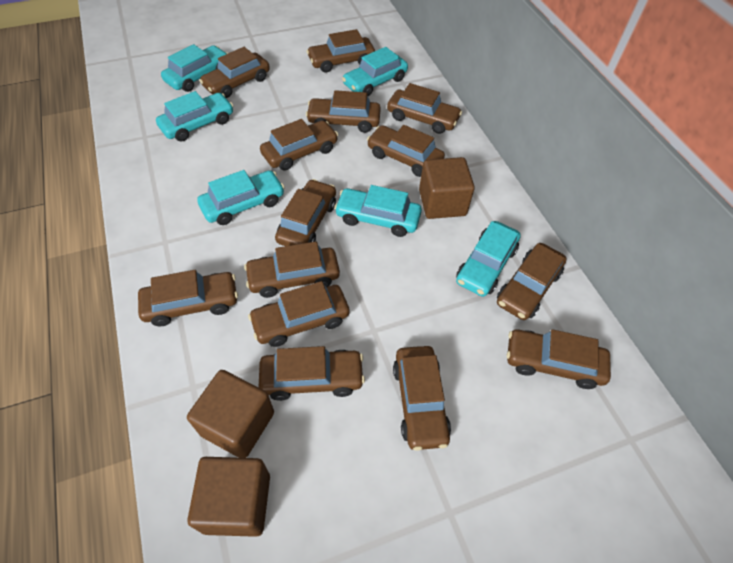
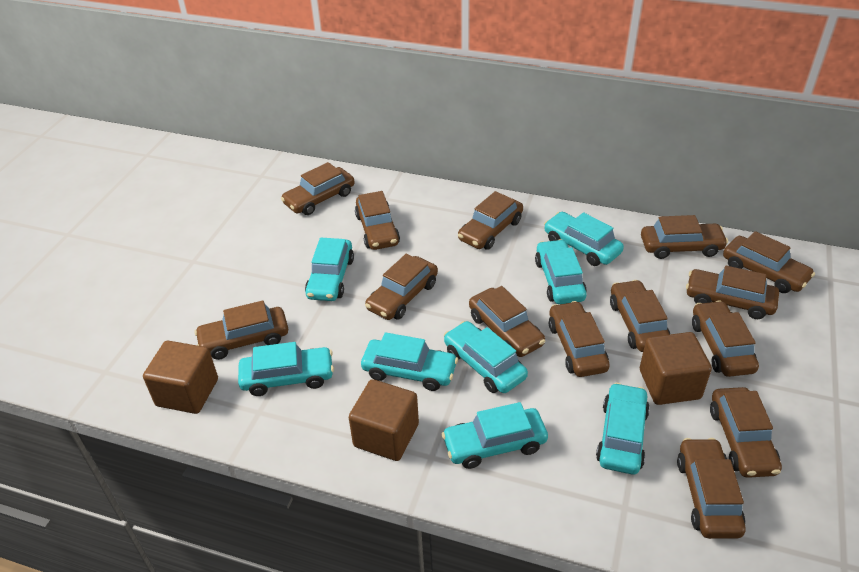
turquoise car: 6 -> 8

